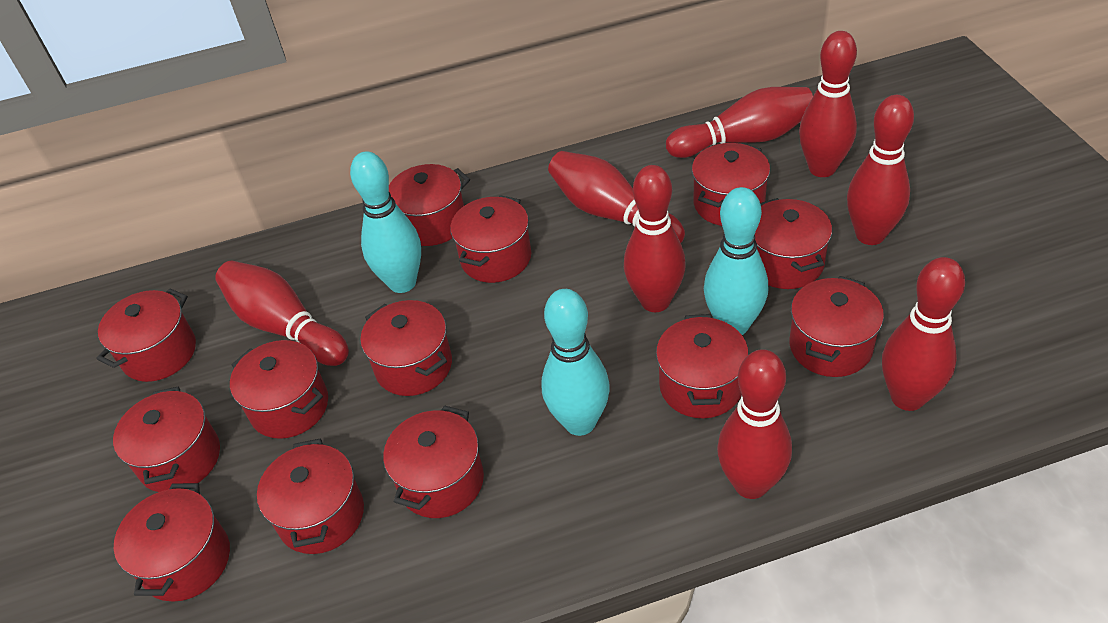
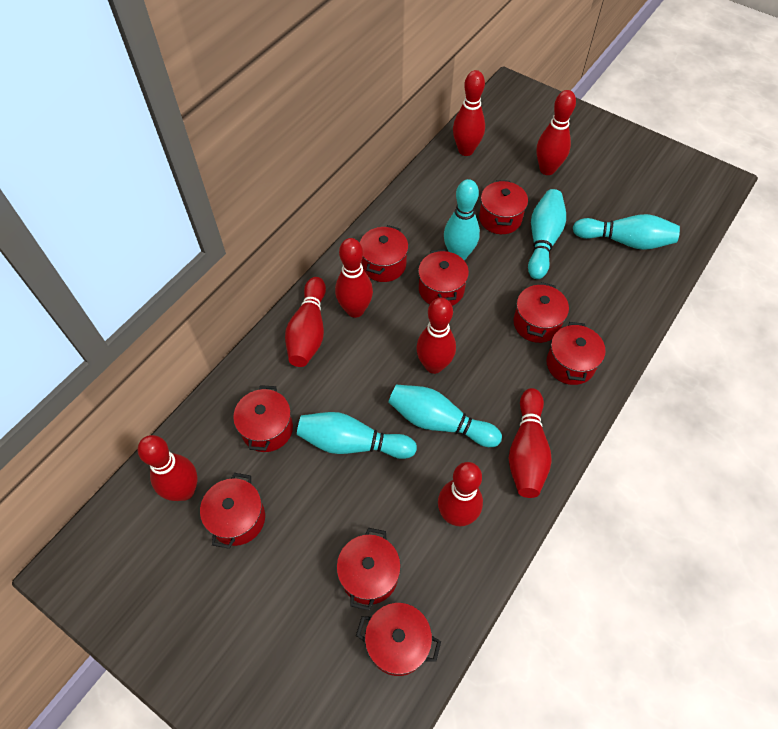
red pot: 13 -> 9
turquoise bowling pin: 3 -> 5

